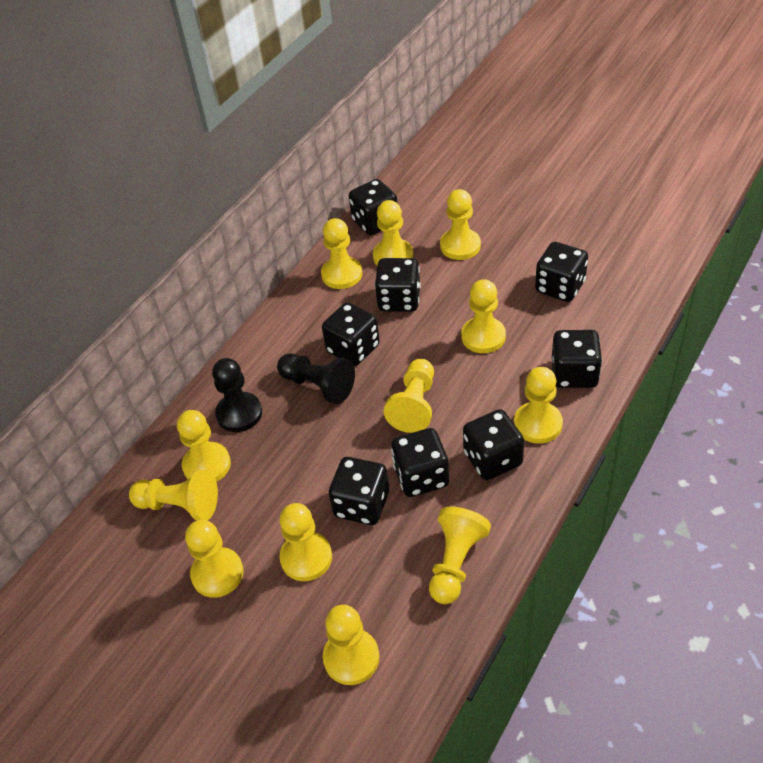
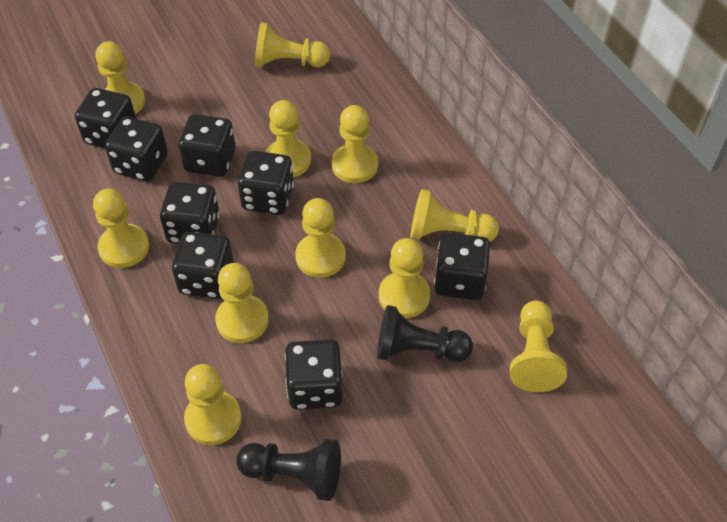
yellow pawn: 12 -> 11

